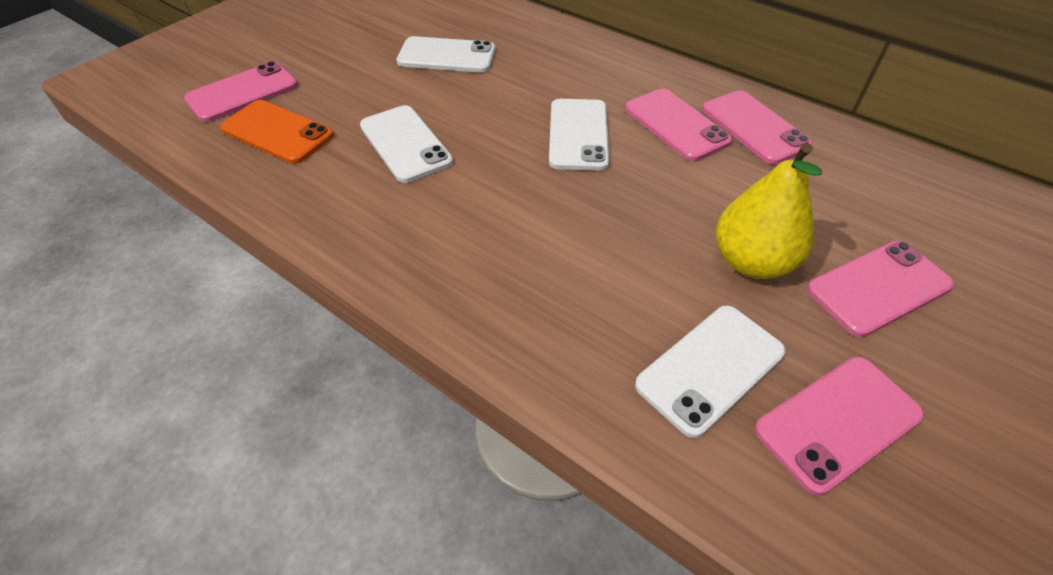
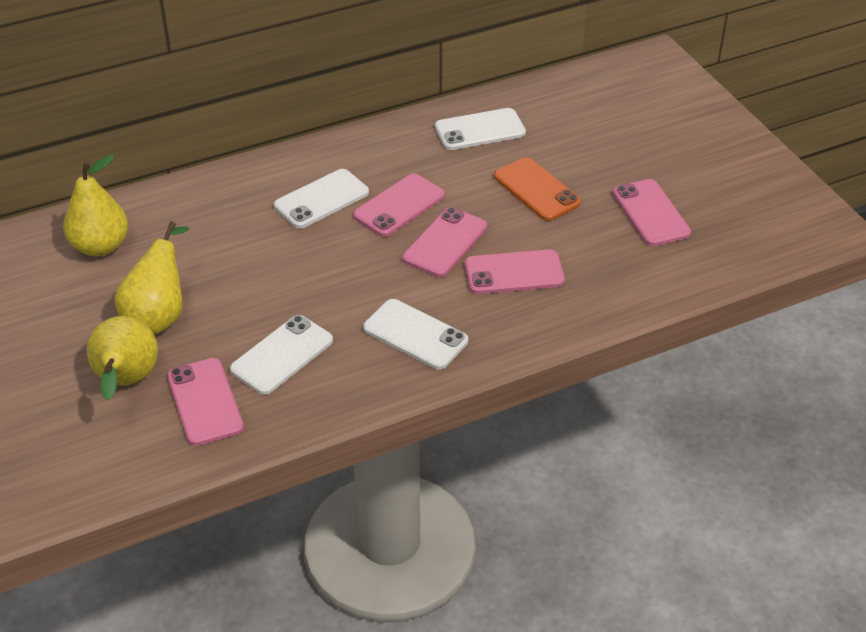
yellow pear: 1 -> 3

